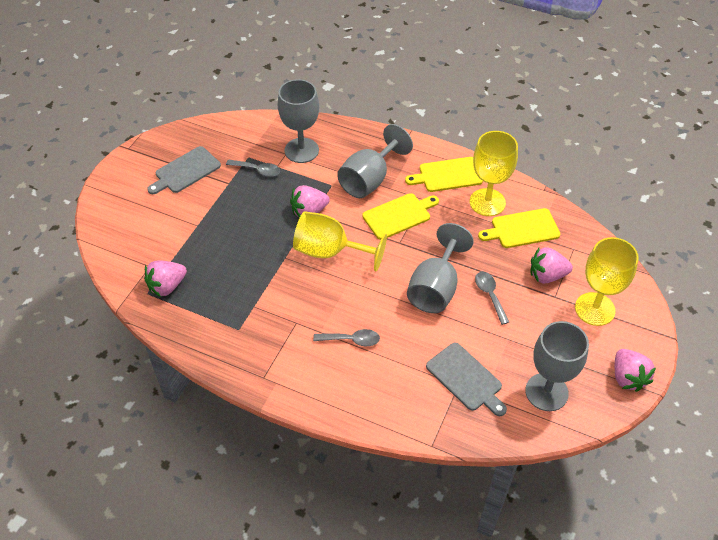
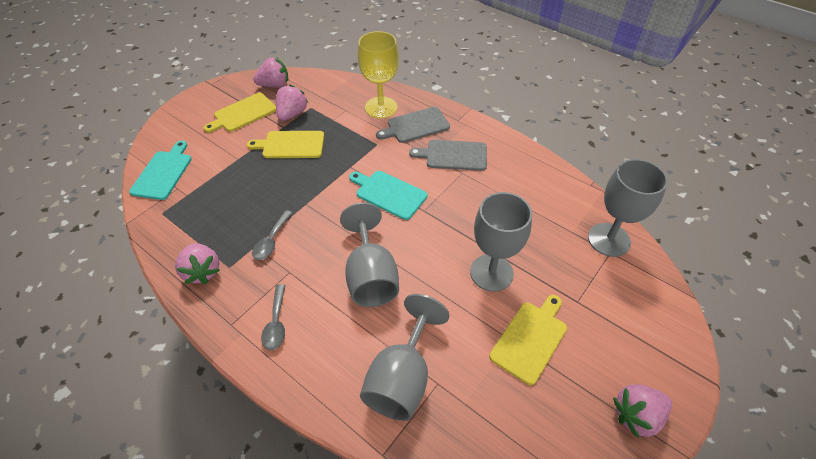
grey spoon: 3 -> 2
turquoise cutting board: 0 -> 2
yellow goblet: 3 -> 1

